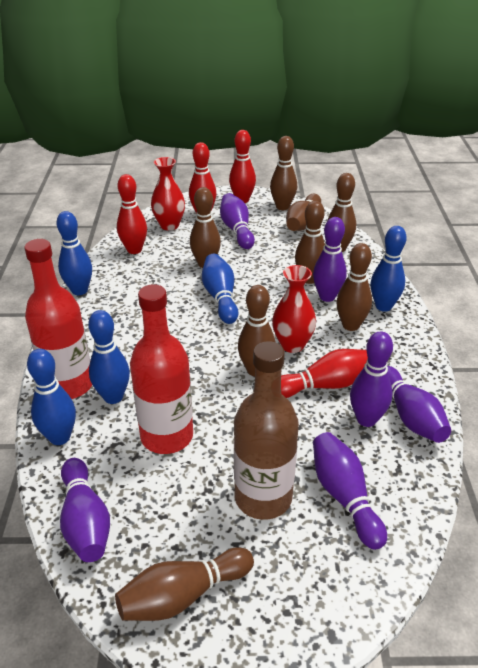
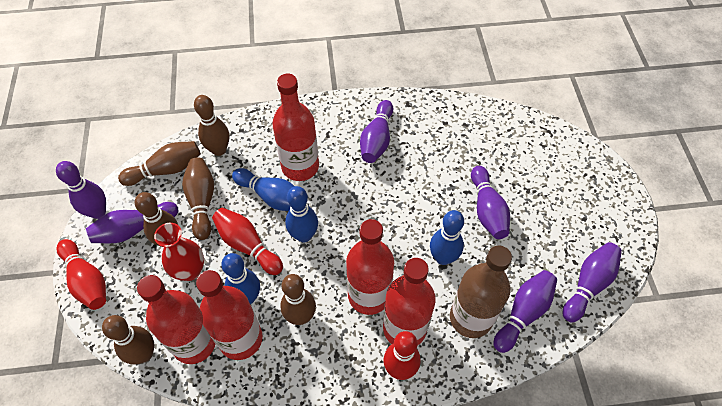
blue bowling pin: 5 -> 4
brown bowling pin: 8 -> 6
red bottle: 2 -> 5
red bowling pin: 4 -> 3
red vase: 2 -> 1

